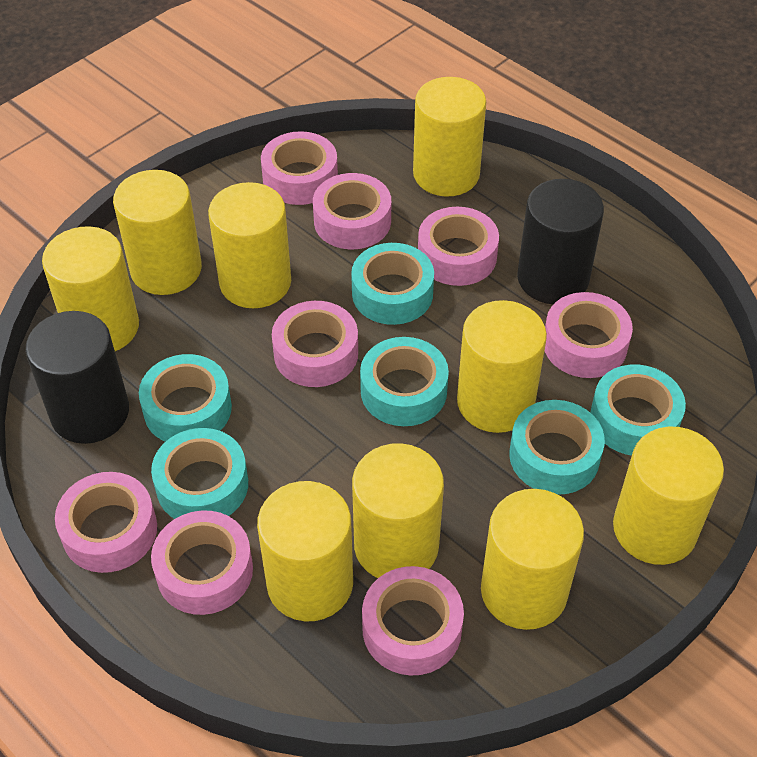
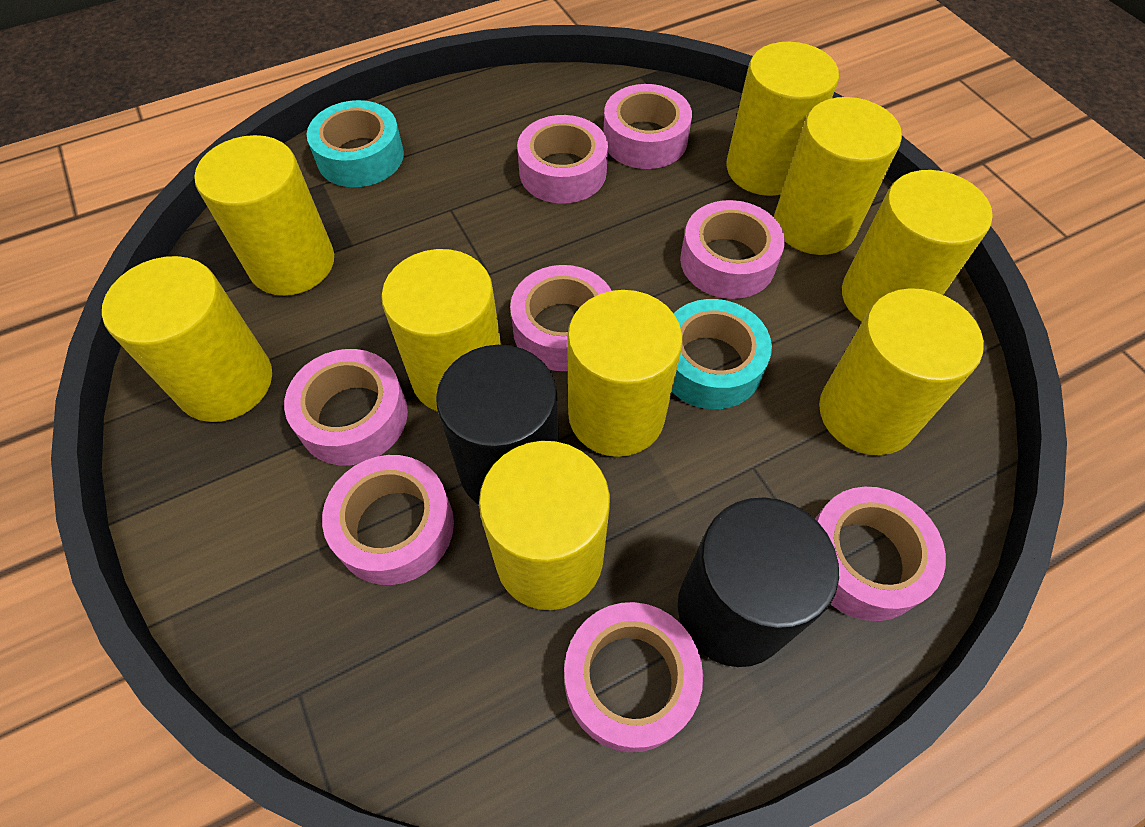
turquoise tape: 6 -> 2

